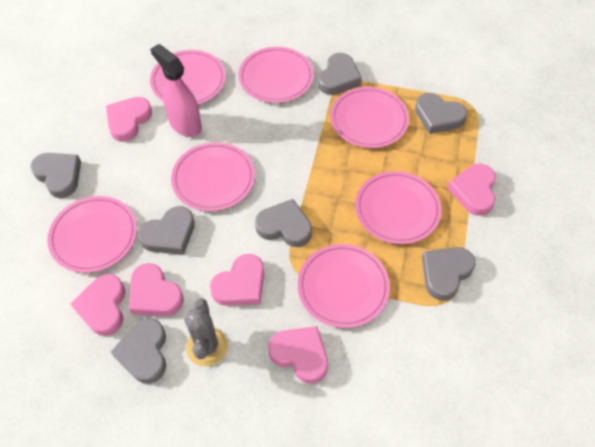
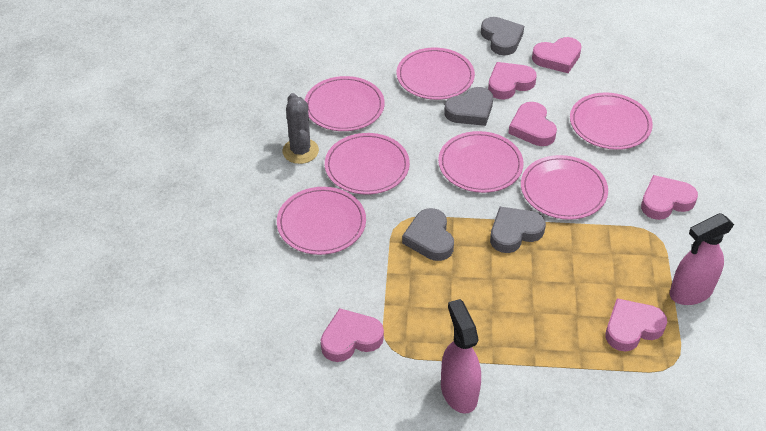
grey heart: 7 -> 4
pink spray bottle: 1 -> 2

